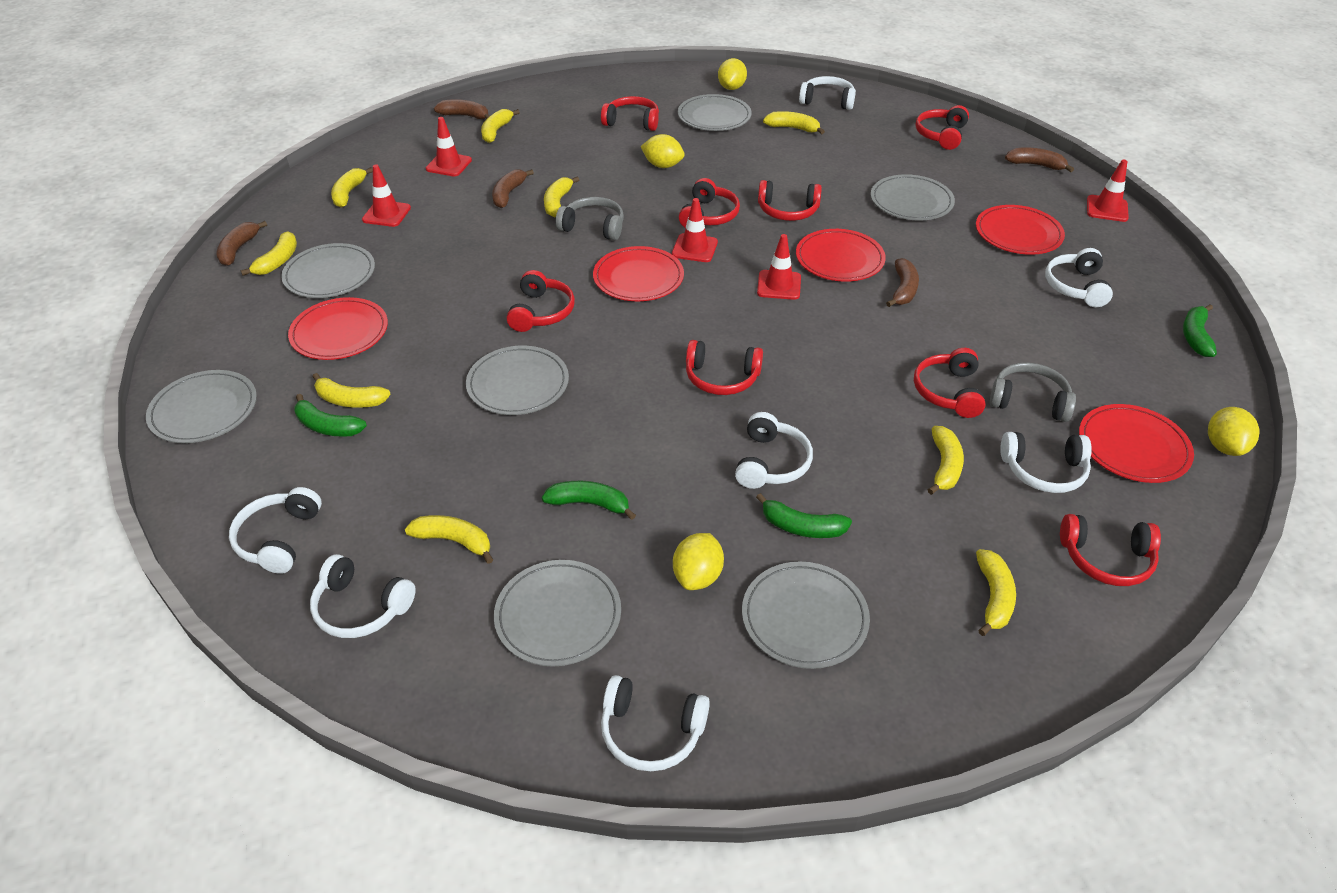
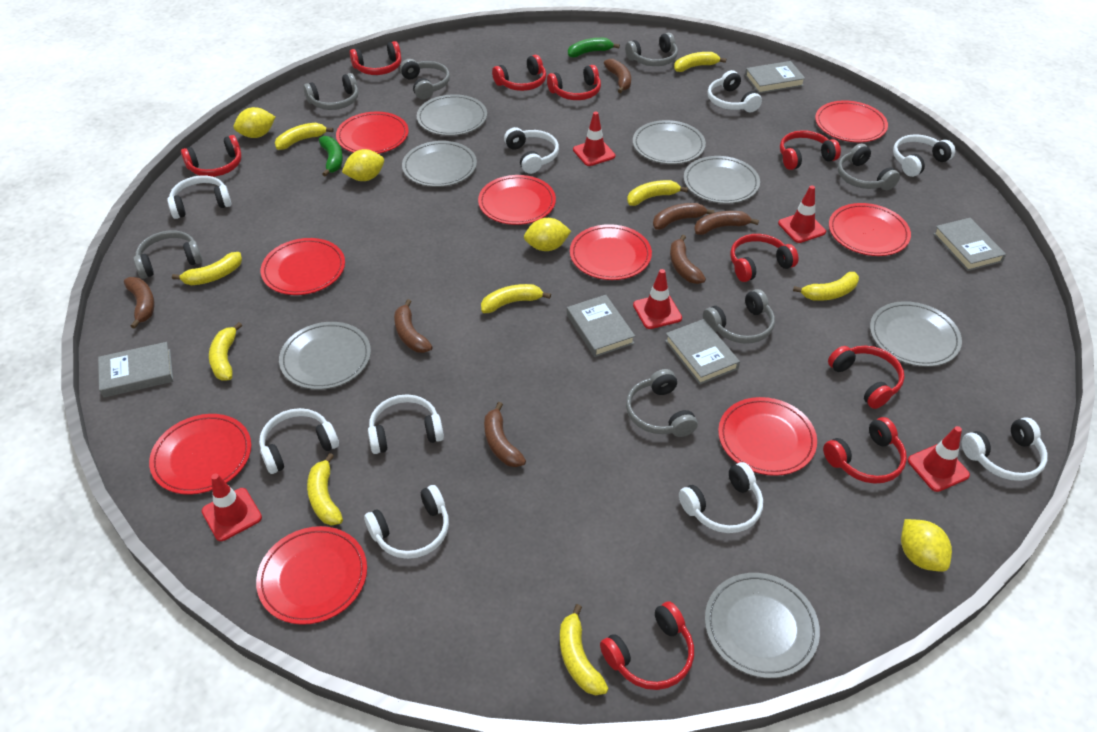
brown banana: 5 -> 7
green banana: 4 -> 2
grey book: 0 -> 5
grey headphones: 2 -> 7
red headphones: 8 -> 9
red plate: 5 -> 9
white headphones: 7 -> 9

